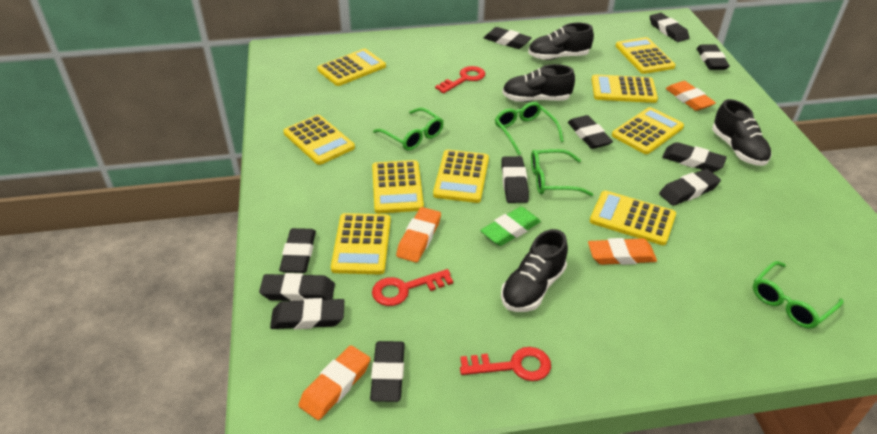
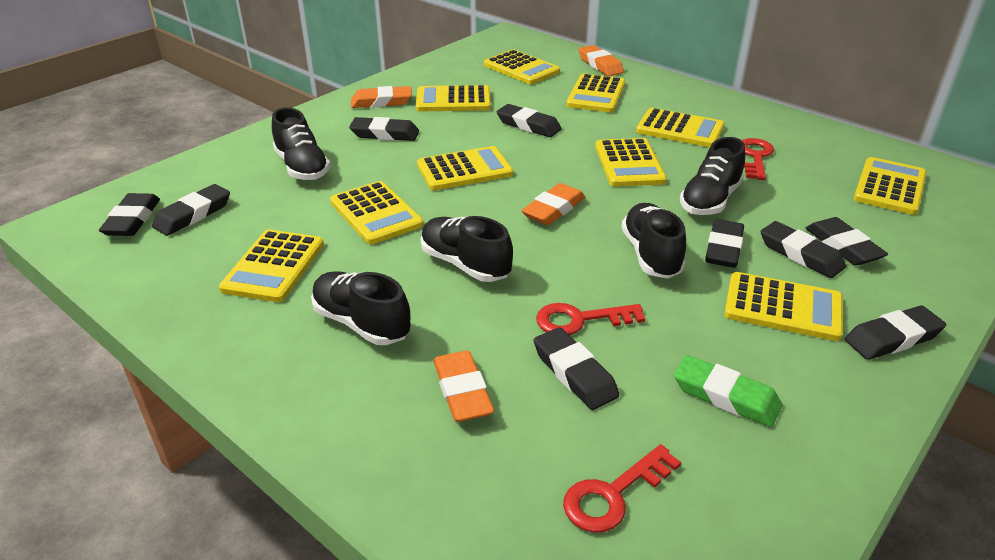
black eraser: 11 -> 9
black shoe: 4 -> 5
green glasses: 4 -> 0
yellow calculator: 9 -> 10

